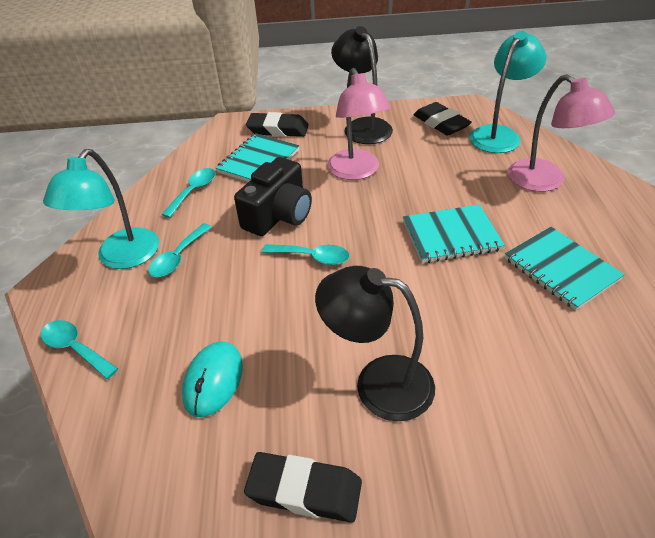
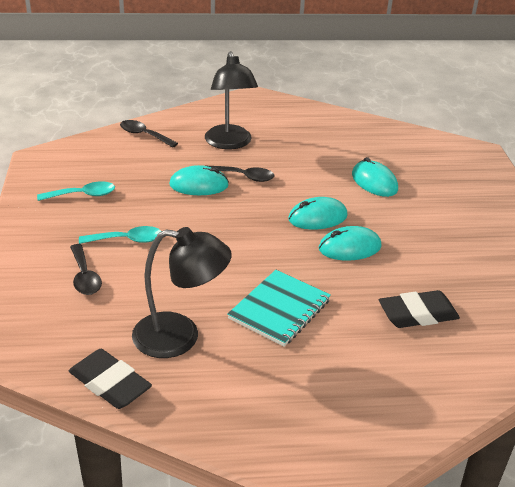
black camera: 1 -> 0
black eraser: 3 -> 2
black spoon: 0 -> 3
pink lamp: 2 -> 0
turquoise lamp: 2 -> 0
turquoise mouse: 1 -> 4
turquoise notebook: 3 -> 1
turquoise spoon: 4 -> 2

